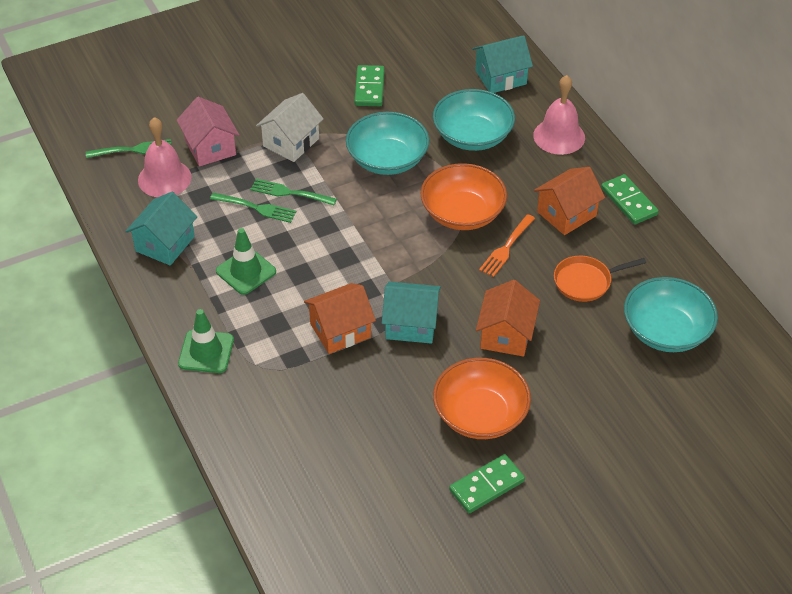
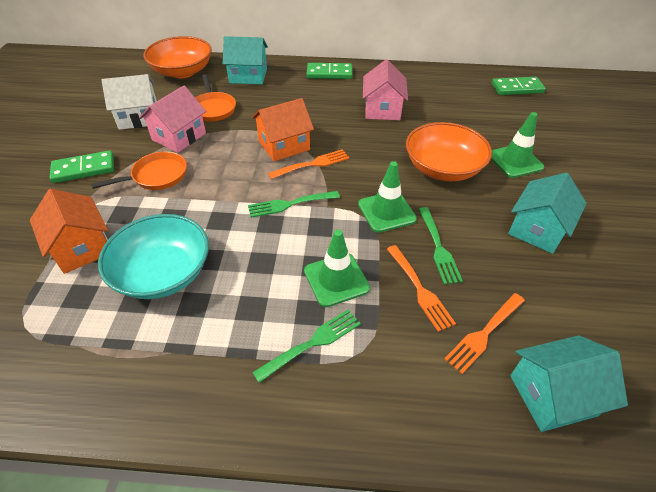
green traffic cone: 2 -> 3
orange fork: 1 -> 3
orange house: 3 -> 2
orange pan: 1 -> 2
pink bell: 2 -> 0
pink house: 1 -> 2
turquoise bowl: 3 -> 1

